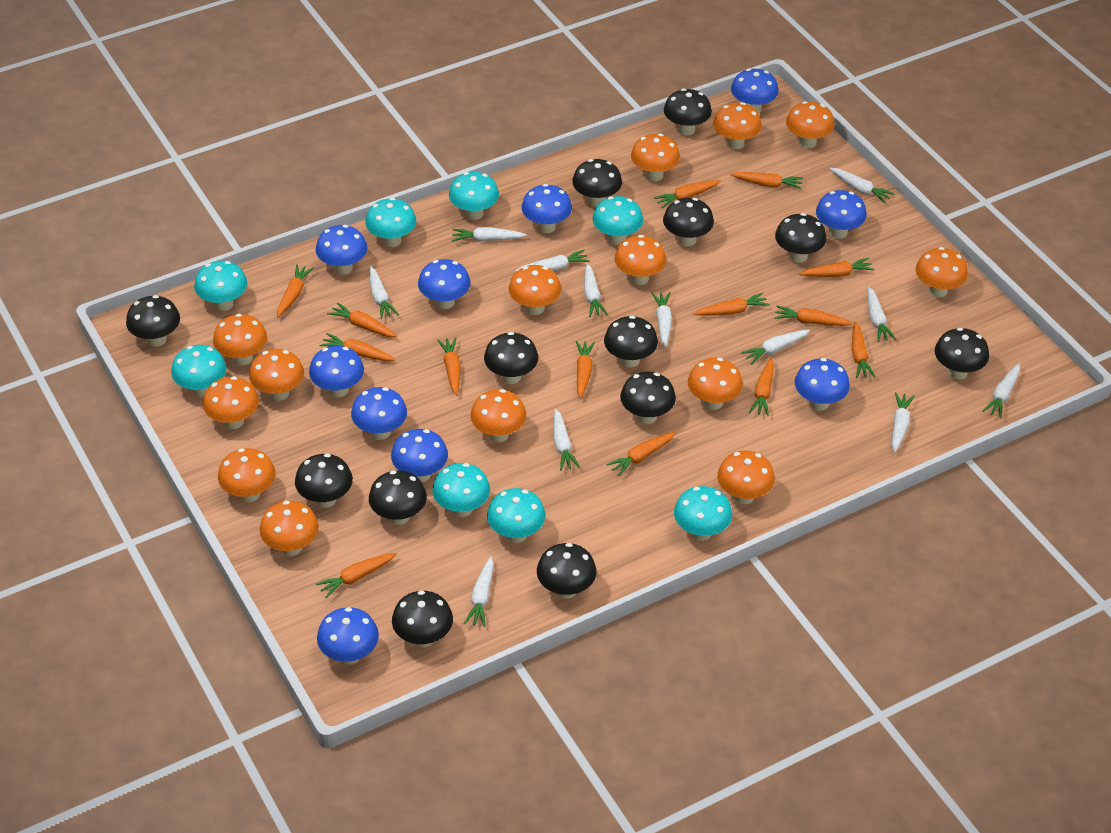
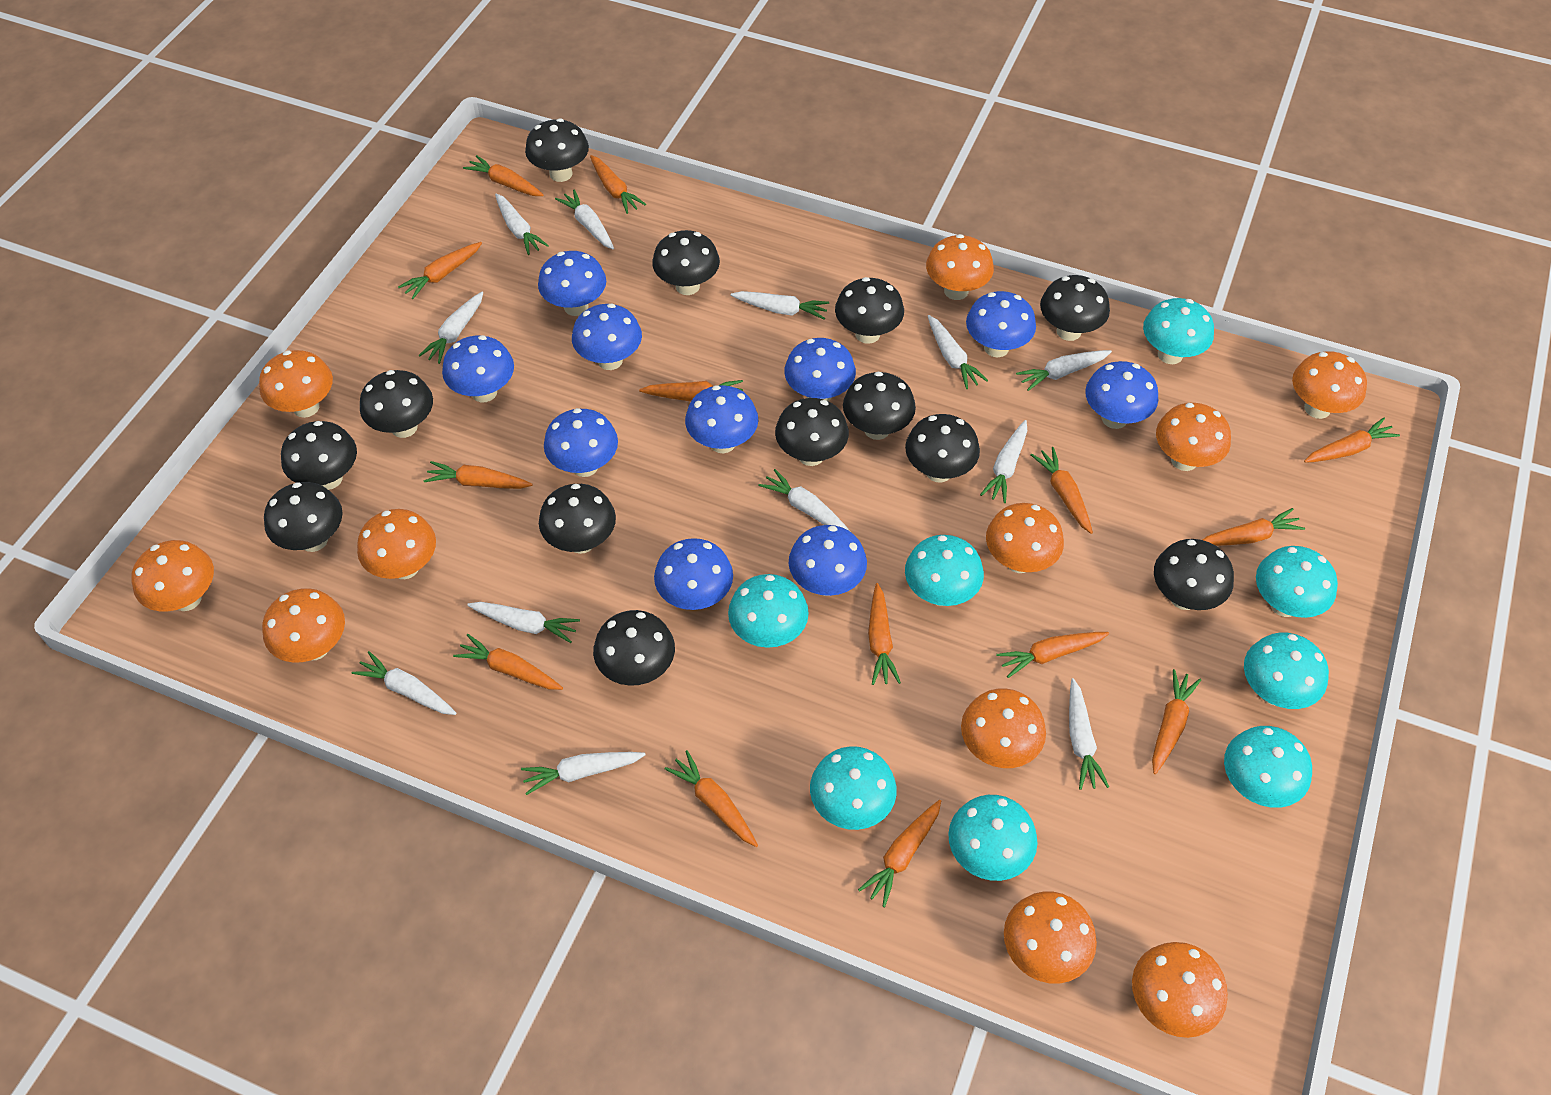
orange mushroom: 14 -> 11

